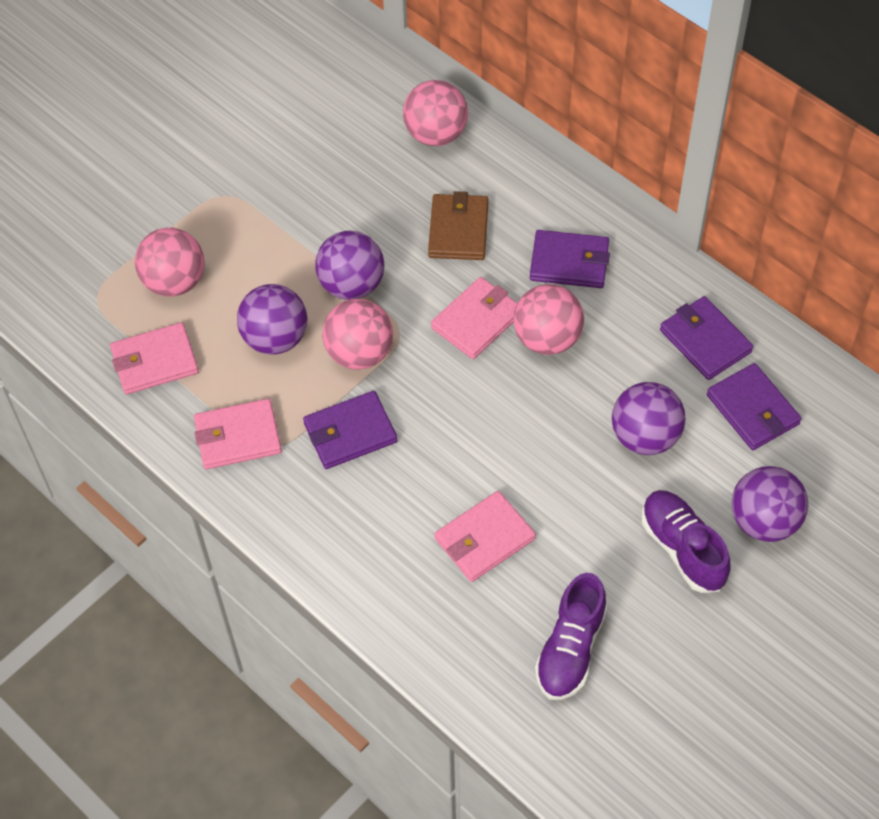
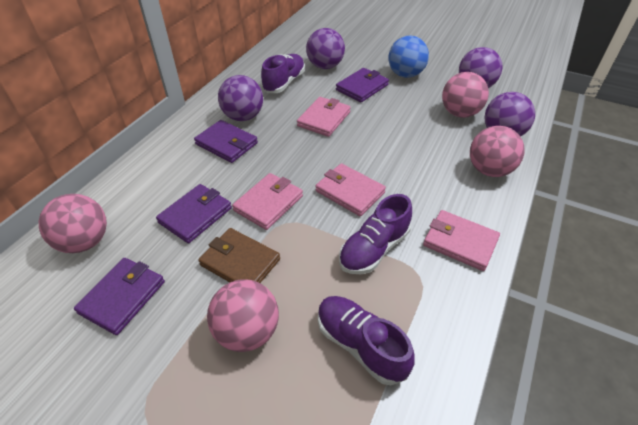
blue ball: 0 -> 1
purple shoe: 2 -> 3

